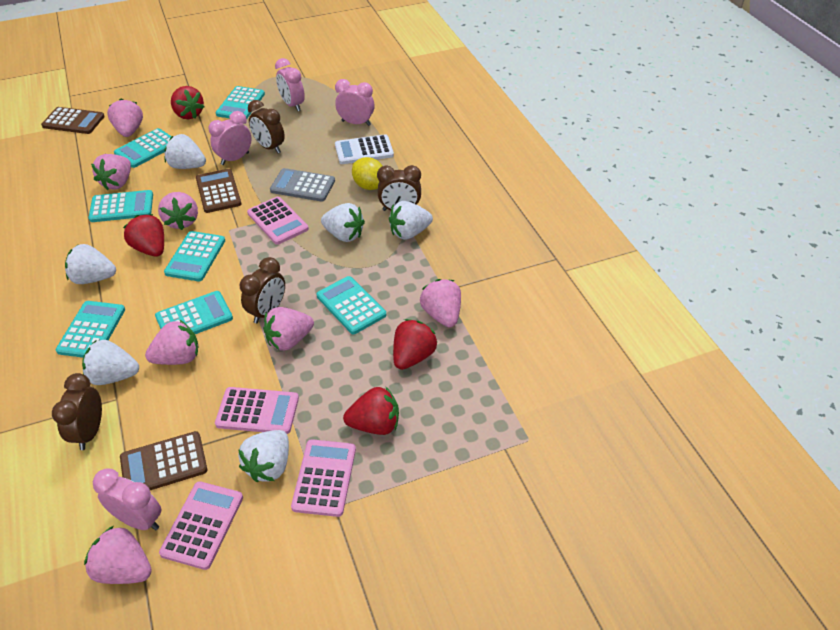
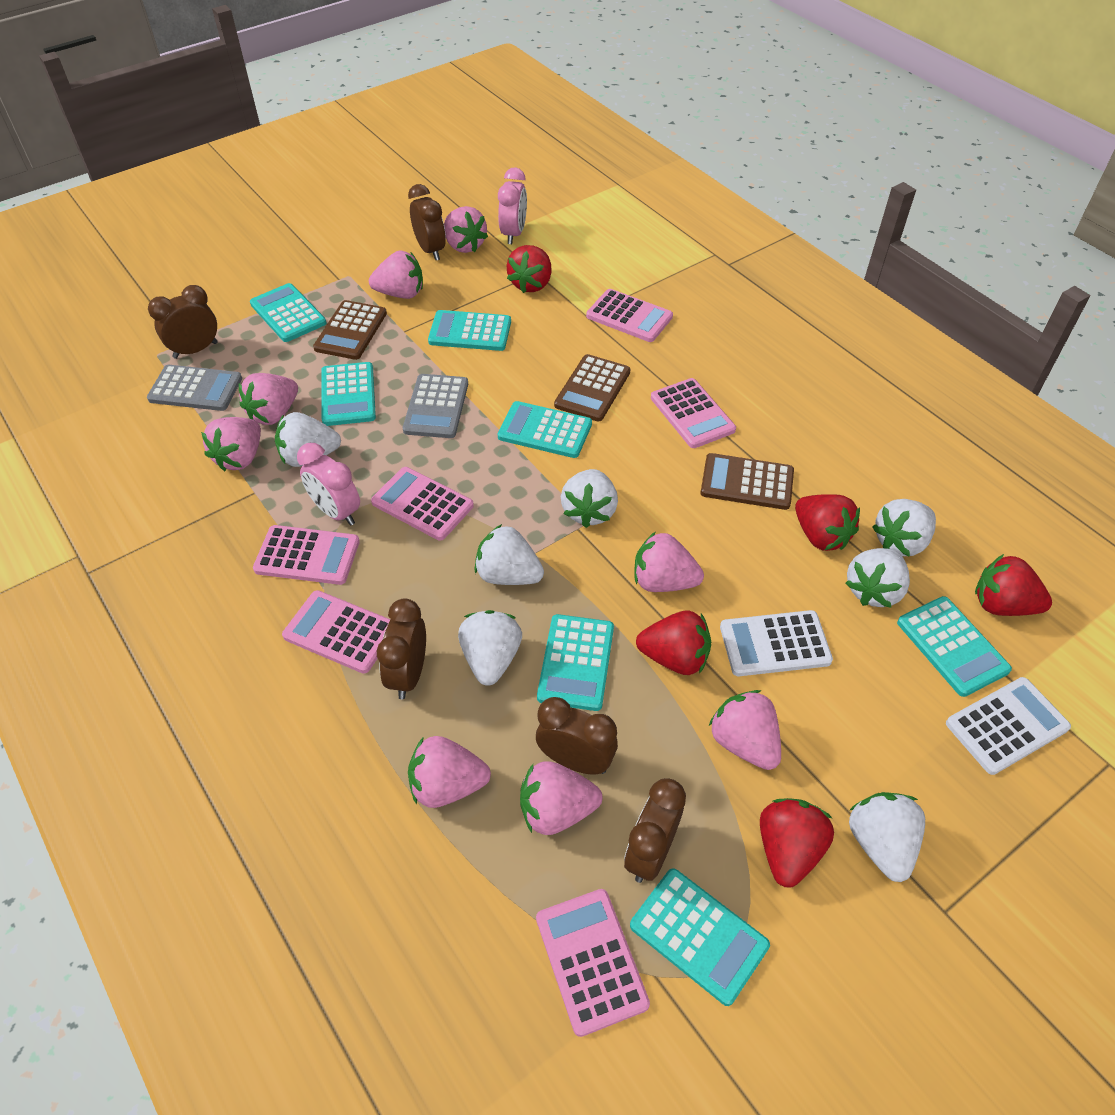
brown clock: 4 -> 5
grey calculator: 1 -> 2
pink calculator: 4 -> 6
pink clock: 4 -> 2
pink strawberry: 7 -> 8
red strawberry: 4 -> 5
white calculator: 1 -> 2
white strawberry: 6 -> 7
yellow lemon: 1 -> 0

